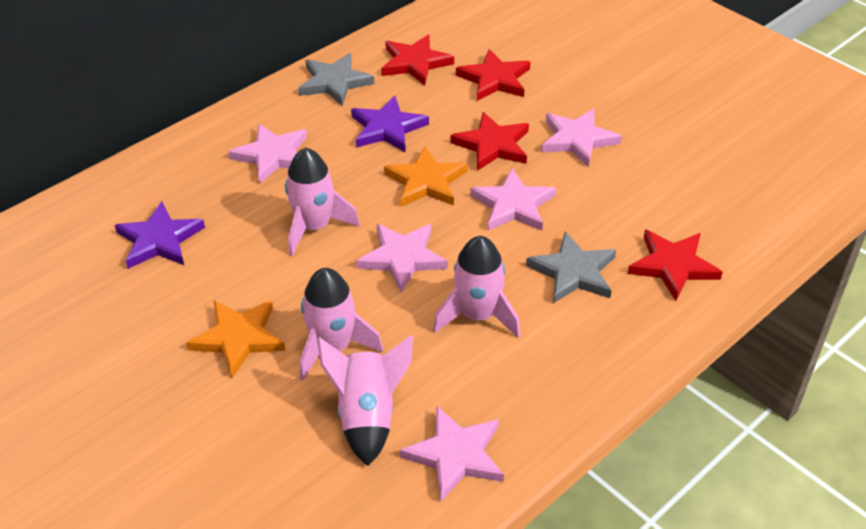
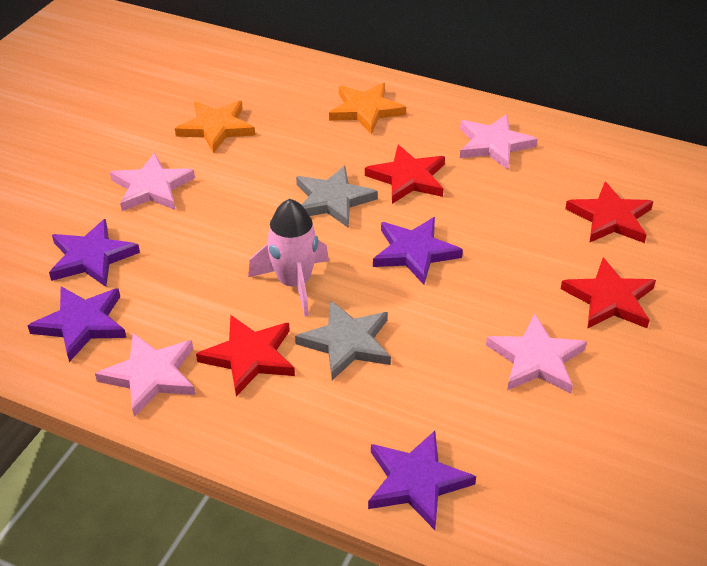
pink rocket: 4 -> 1
pink star: 5 -> 4
purple star: 2 -> 4

